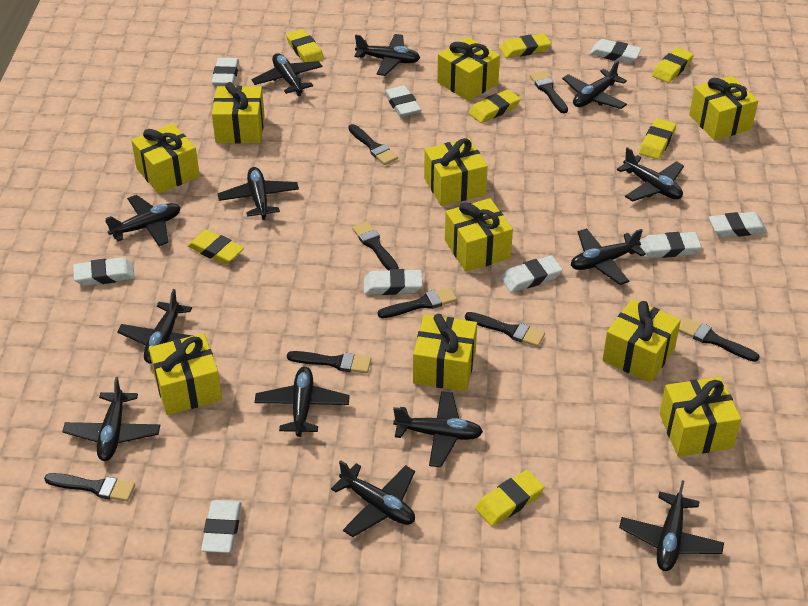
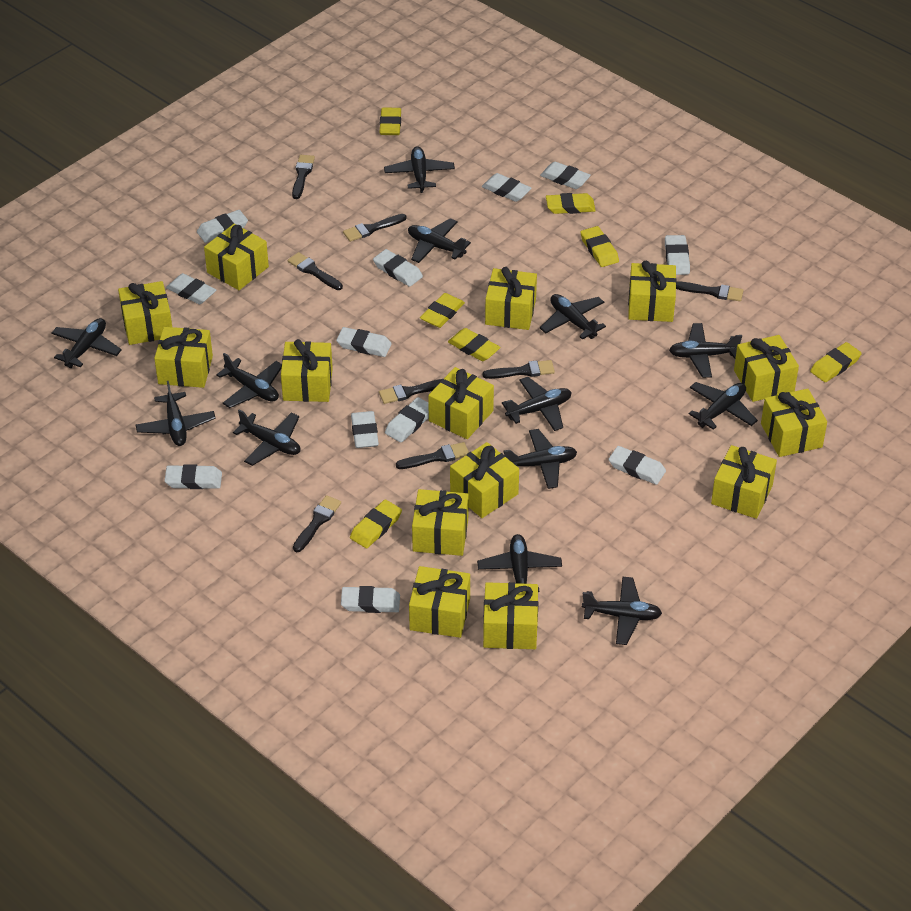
white eraser: 9 -> 12
yellow gift: 10 -> 14

